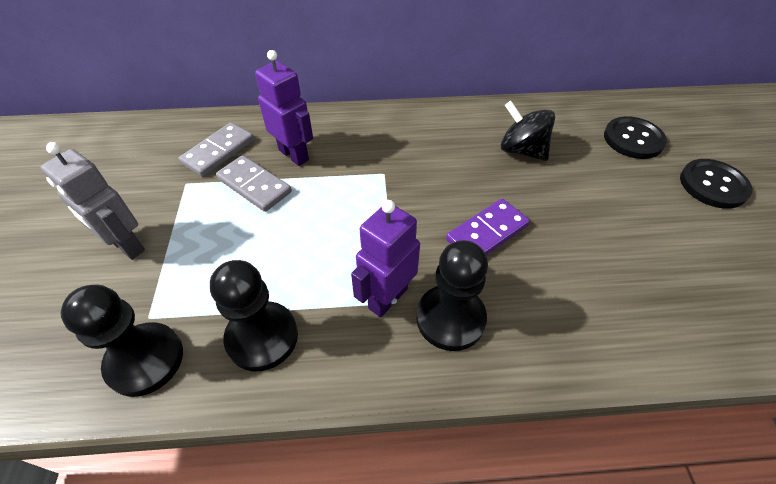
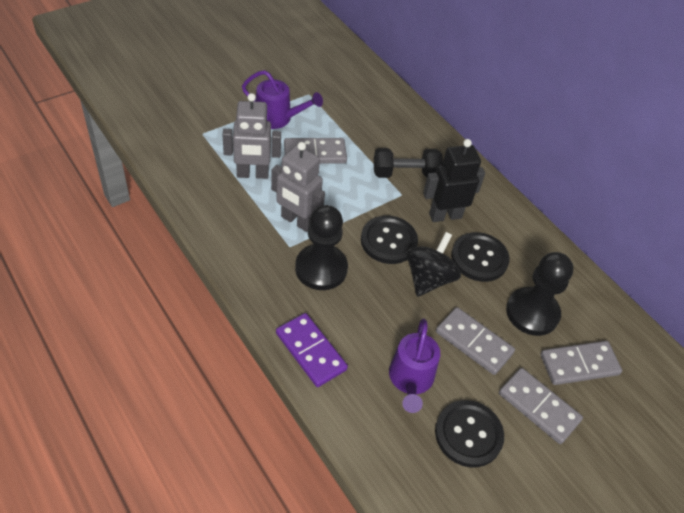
black button: 2 -> 3
black dumbbell: 0 -> 1
black pawn: 3 -> 2
black robot: 0 -> 1
grey domino: 2 -> 4
grey robot: 1 -> 2
purple robot: 2 -> 0
purple watering can: 0 -> 2

